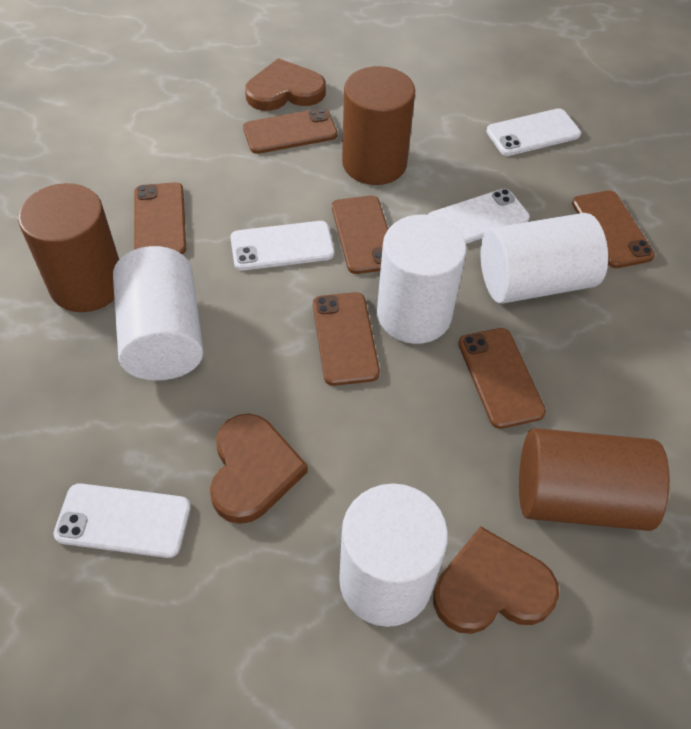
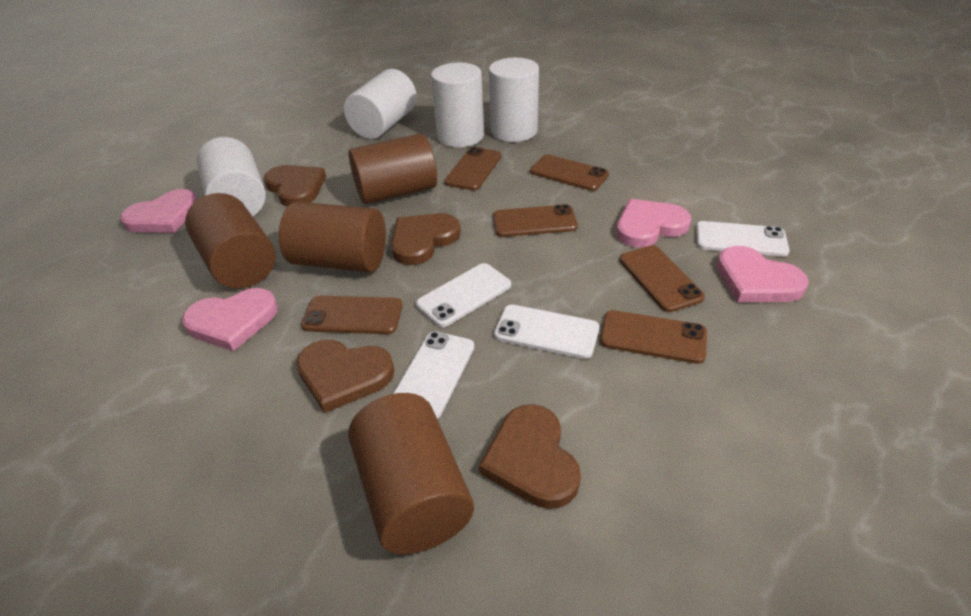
brown cylinder: 3 -> 4
brown heart: 3 -> 4
pink heart: 0 -> 4

